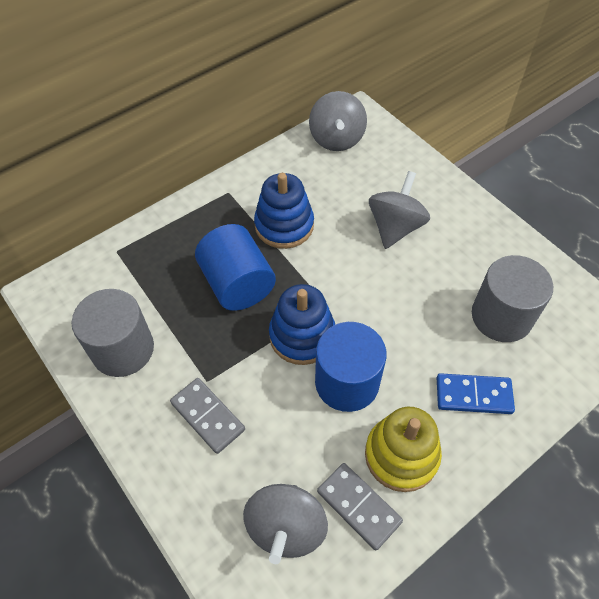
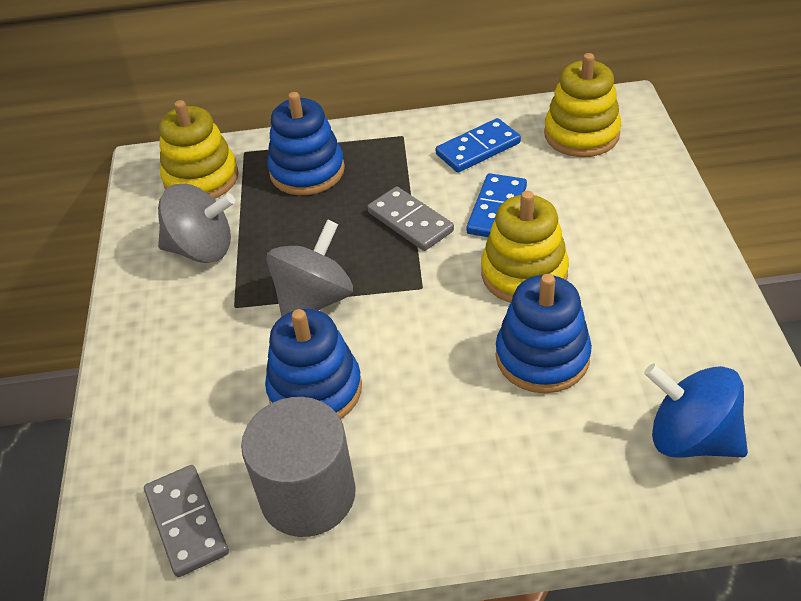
blue cylinder: 2 -> 0
blue domino: 1 -> 2
blue spinning top: 0 -> 1
blue stacking toy: 2 -> 3
grey cylinder: 2 -> 1
grey spinning top: 3 -> 2
yellow stacking toy: 1 -> 3

